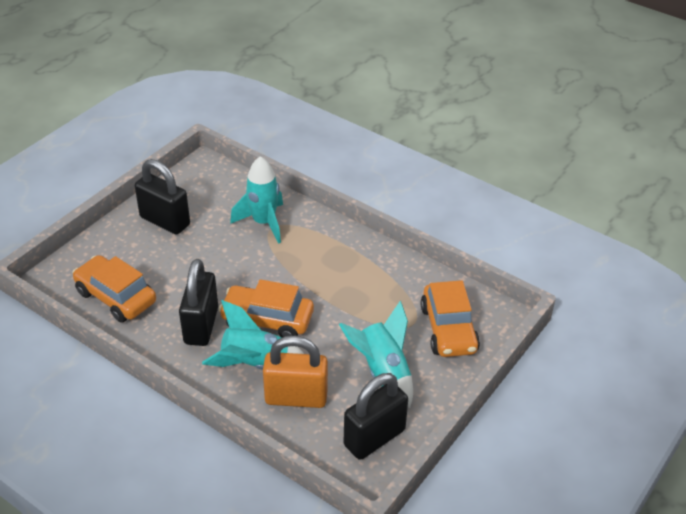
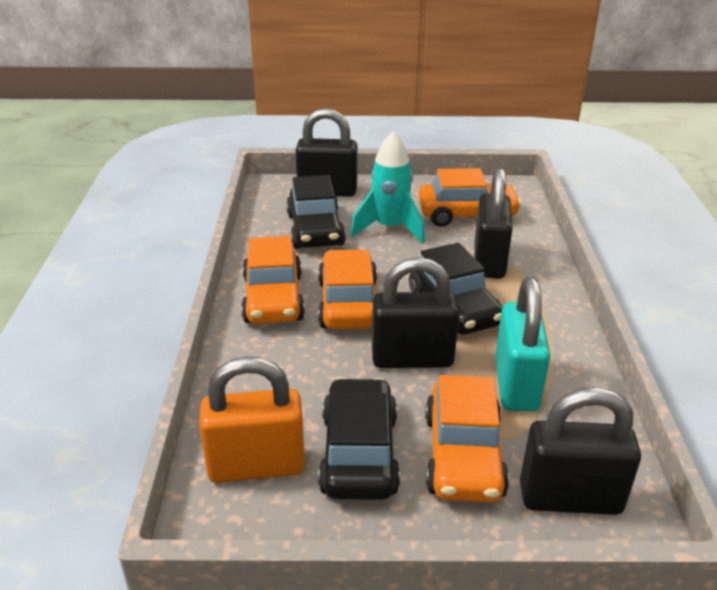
black car: 0 -> 3
black padlock: 3 -> 4
orange car: 3 -> 4
turquoise padlock: 0 -> 1
turquoise rocket: 3 -> 1

